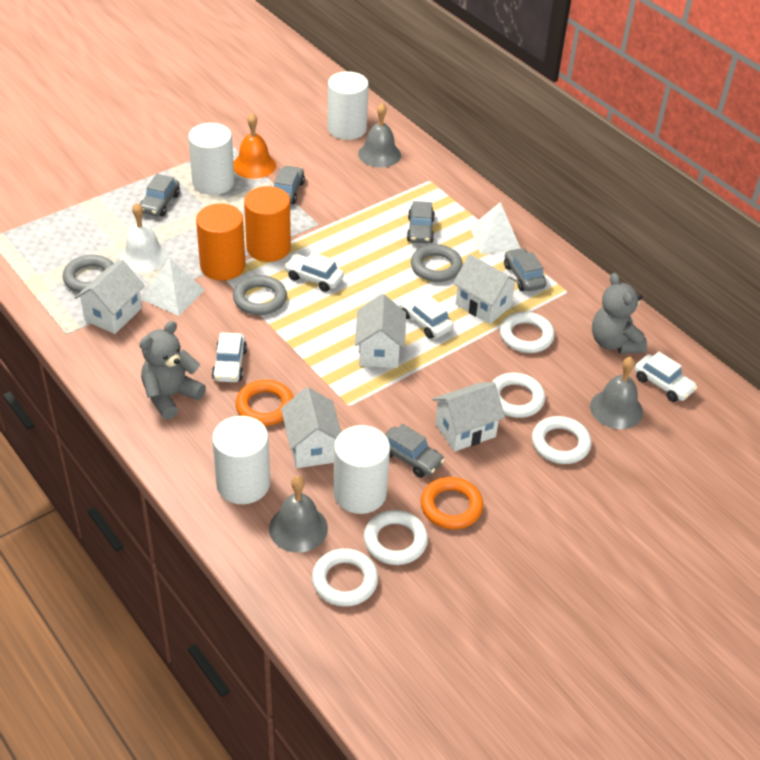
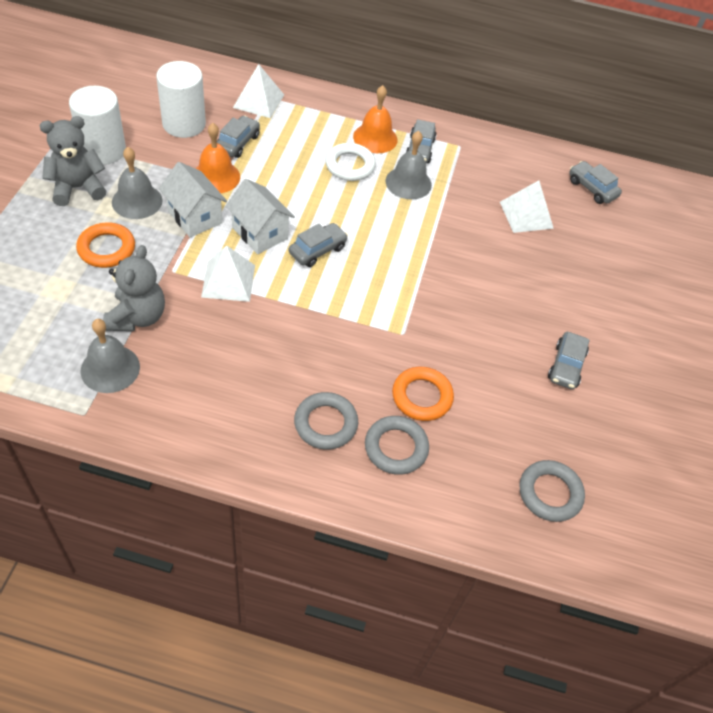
orange bell: 1 -> 2
orange cylinder: 2 -> 0
white bell: 1 -> 0
white car: 4 -> 0
white cylinder: 4 -> 2
white house: 5 -> 2
white pyramid: 2 -> 3
white ring: 5 -> 1

